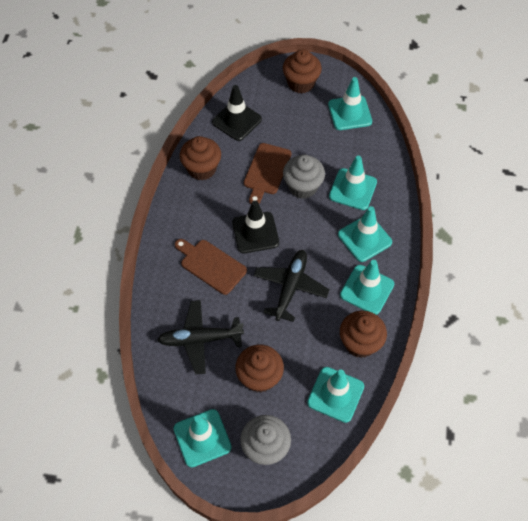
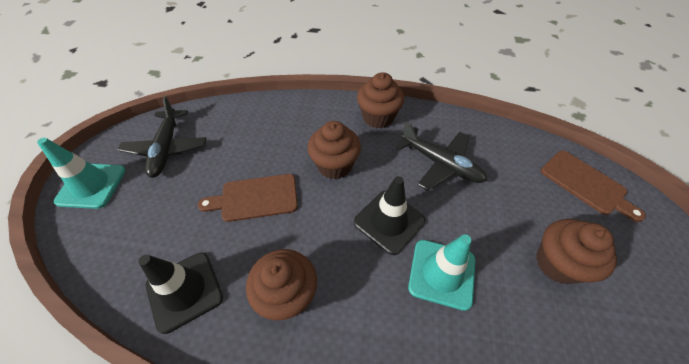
grey cupcake: 2 -> 0
turquoise traffic cone: 6 -> 2

